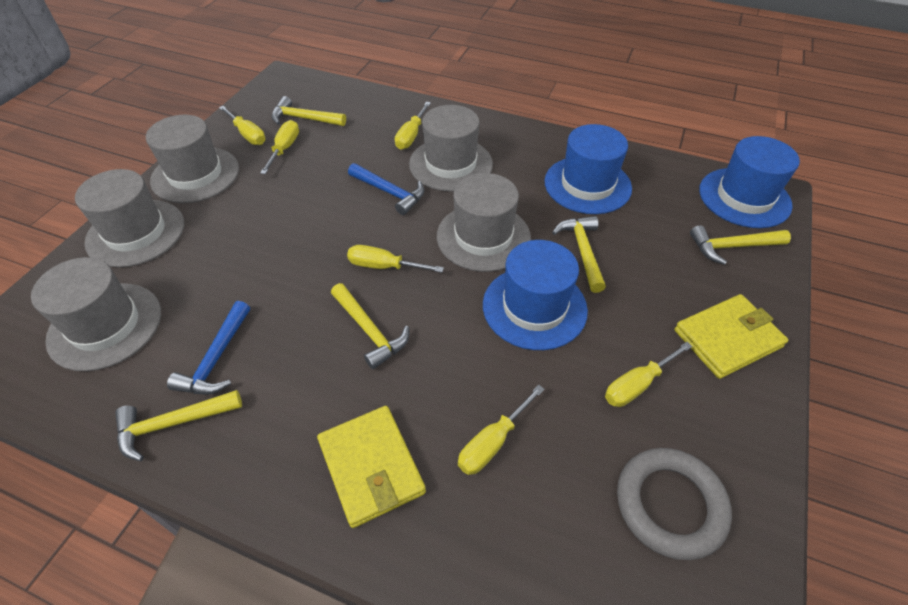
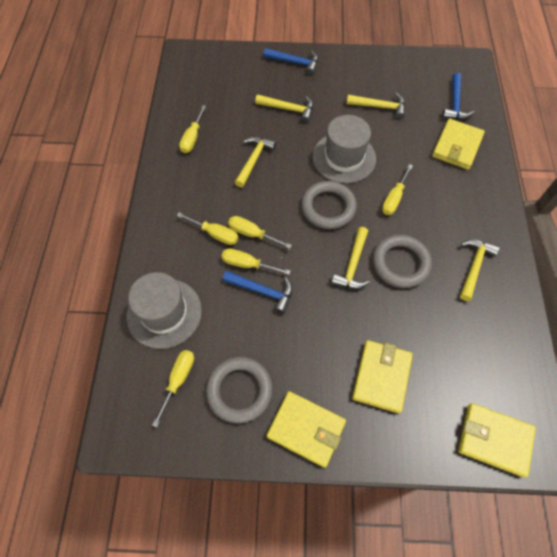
blue hammer: 2 -> 3
blue hat: 3 -> 0
grey hat: 5 -> 2
grey ring: 1 -> 3
yellow wallet: 2 -> 4

